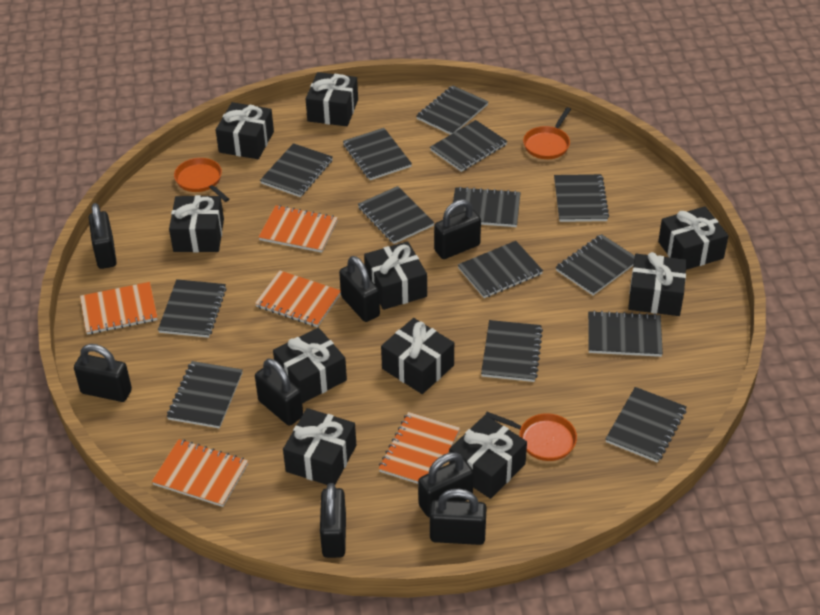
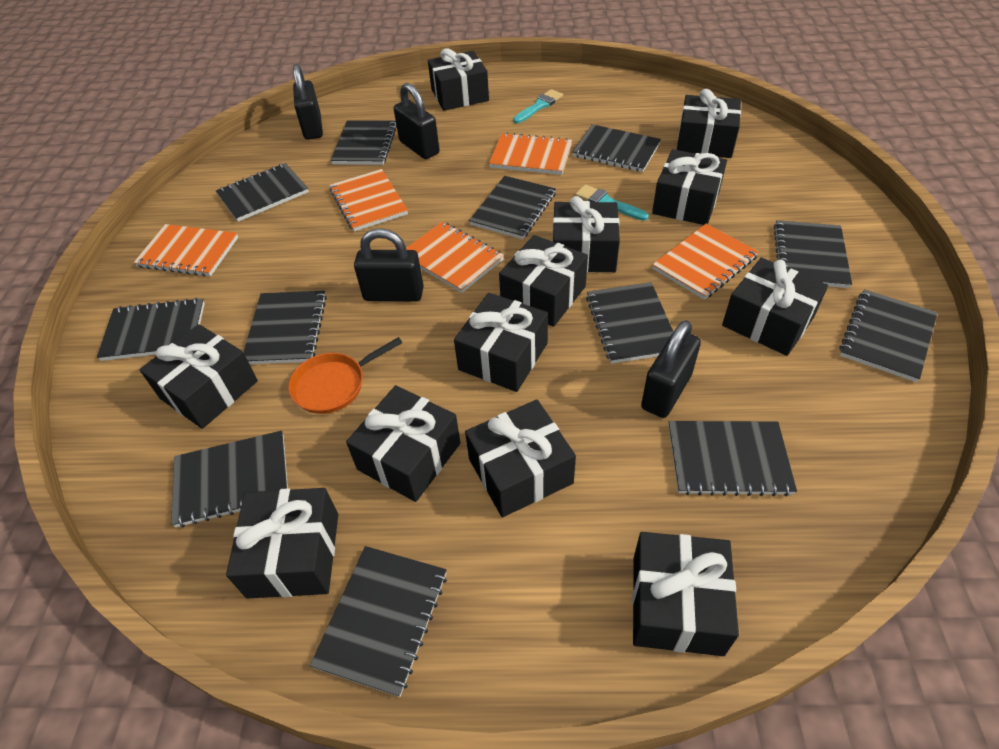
black gift: 10 -> 12
black notebook: 14 -> 12
black padlock: 8 -> 4
orange pan: 3 -> 1
turquoise brush: 0 -> 2

